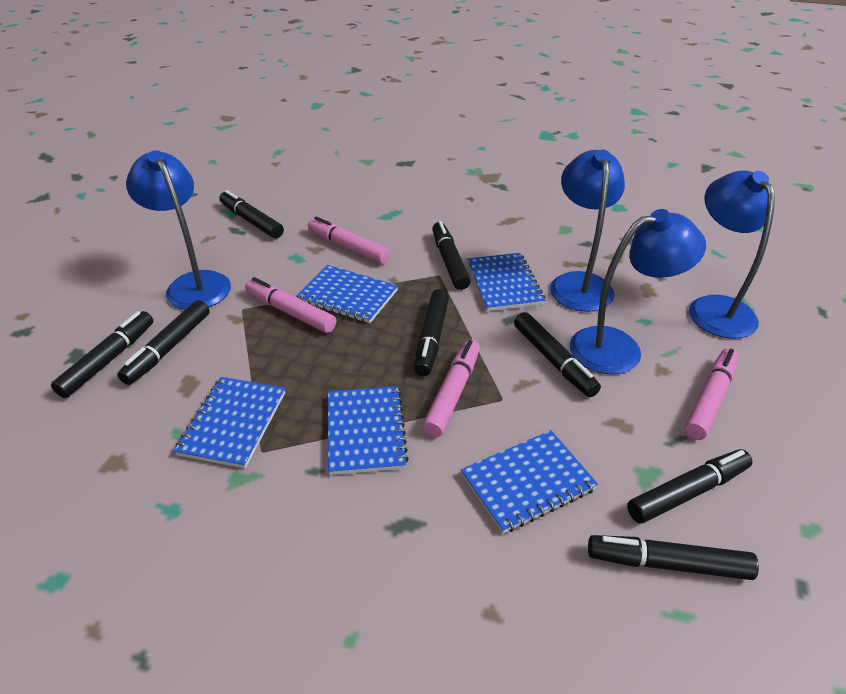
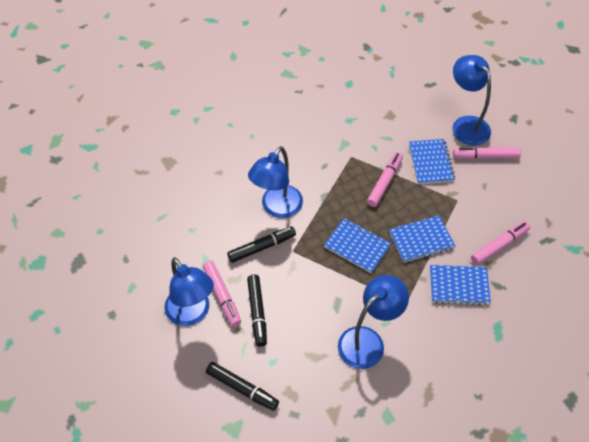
black marker: 8 -> 3
blue notebook: 5 -> 4

